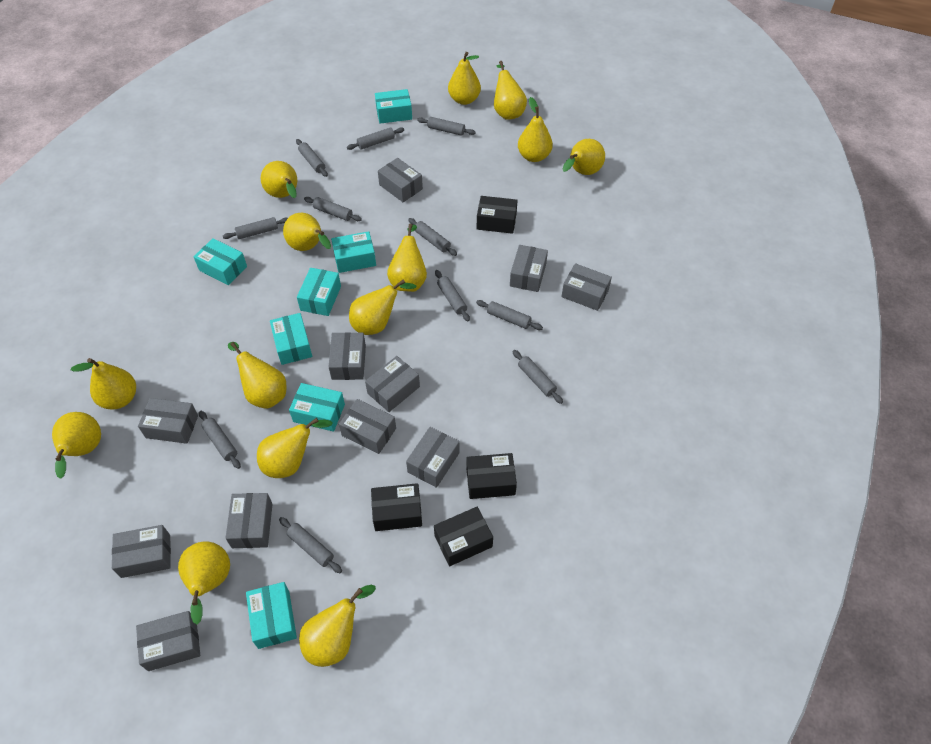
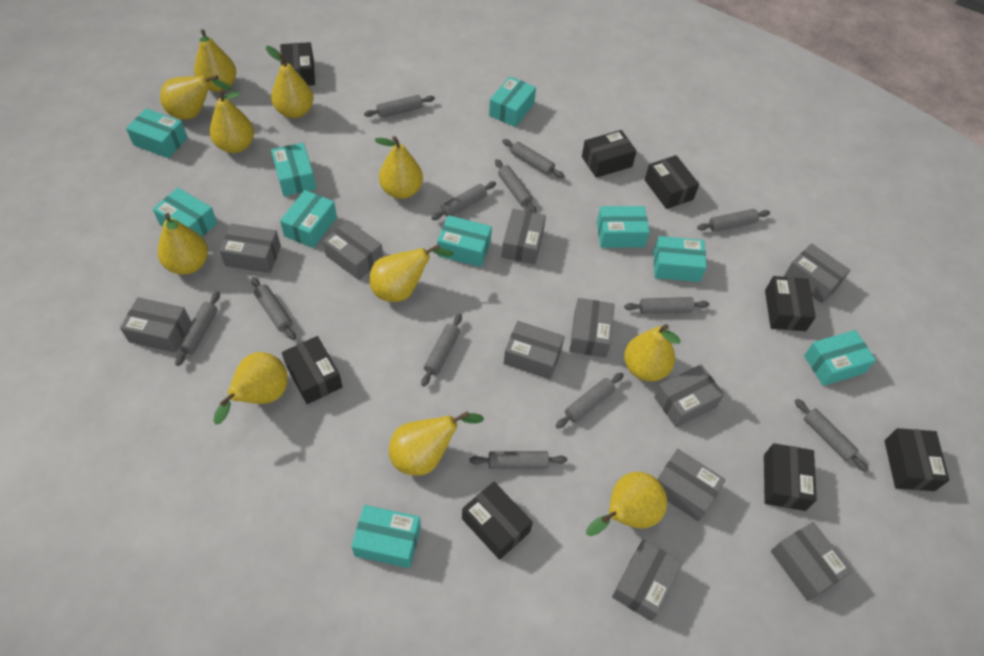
black box: 4 -> 8
grey rolling pin: 11 -> 12
turquoise box: 7 -> 10
yellow pear: 14 -> 11

